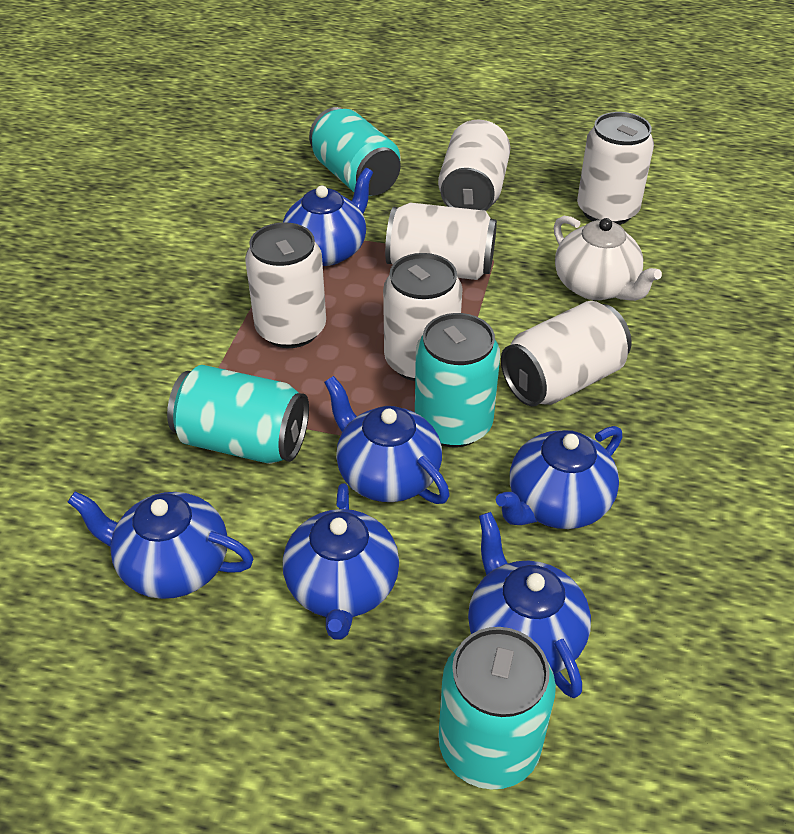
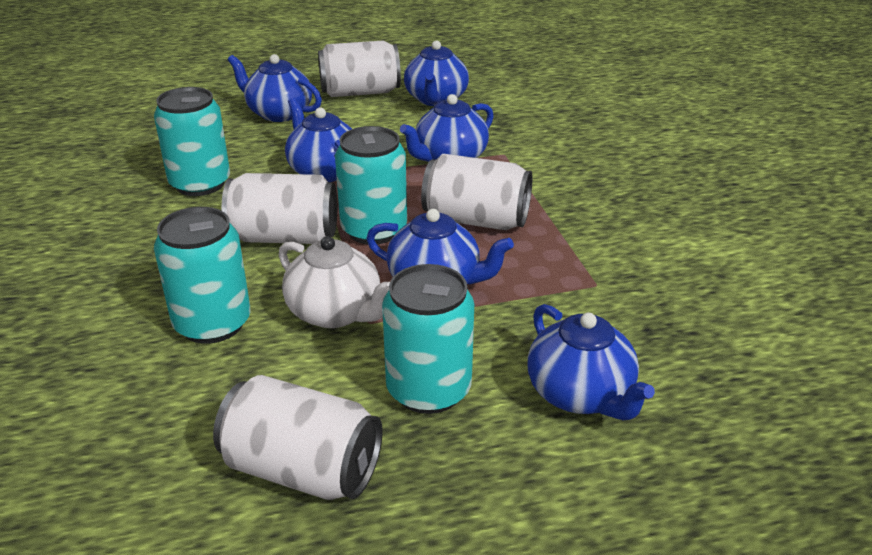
white can: 6 -> 4

